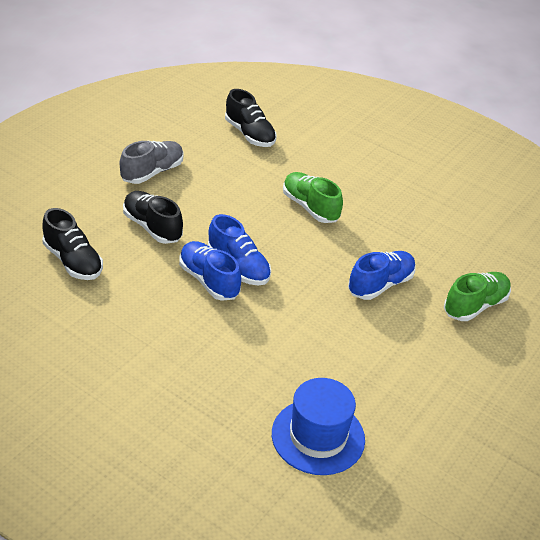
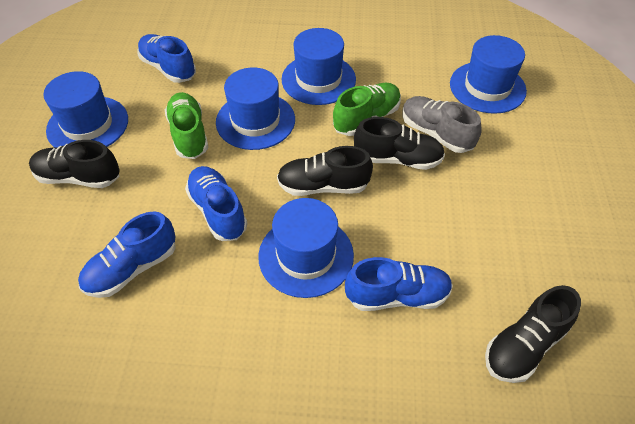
black shoe: 3 -> 4
blue hat: 1 -> 5
blue shoe: 3 -> 4

